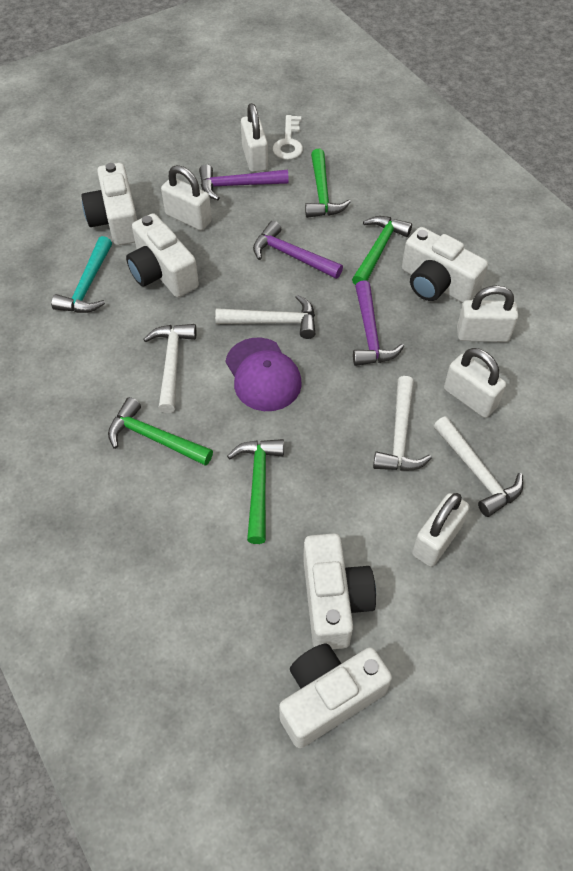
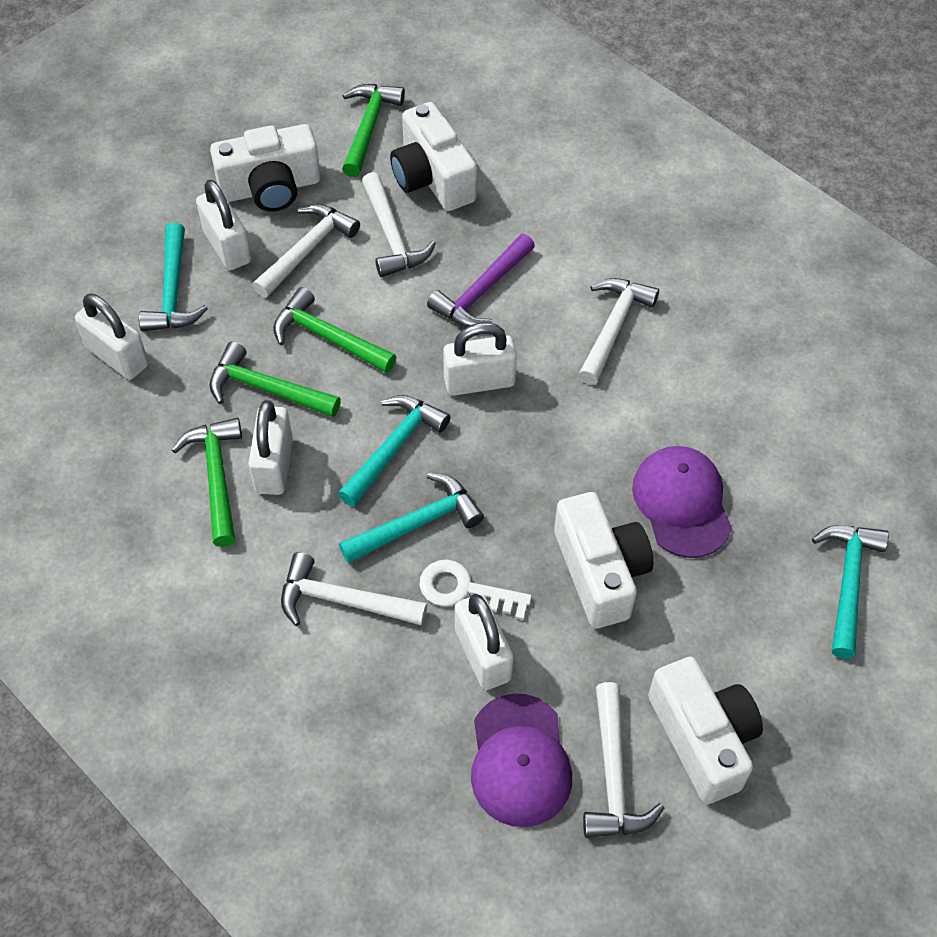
purple cap: 1 -> 2
purple hammer: 3 -> 1
turquoise hammer: 1 -> 4
white camera: 5 -> 4
white hammer: 4 -> 5

